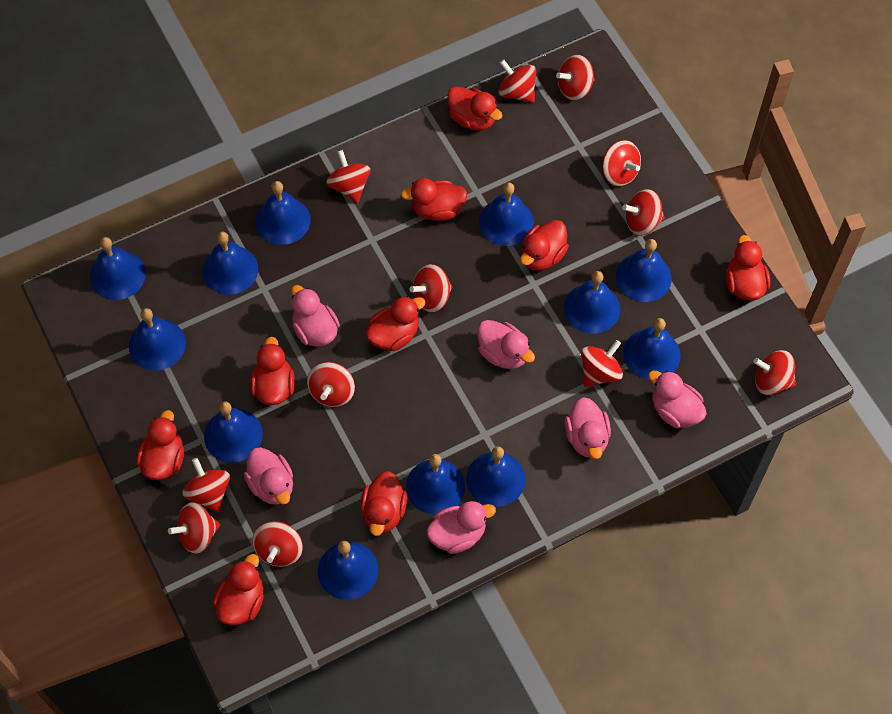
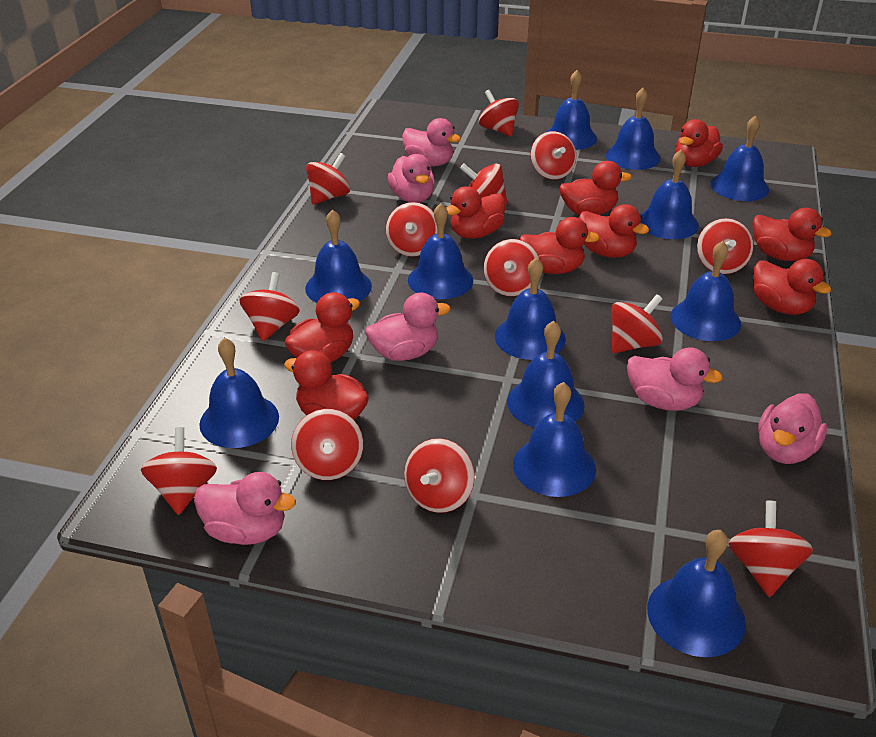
red spinning top: 12 -> 13

